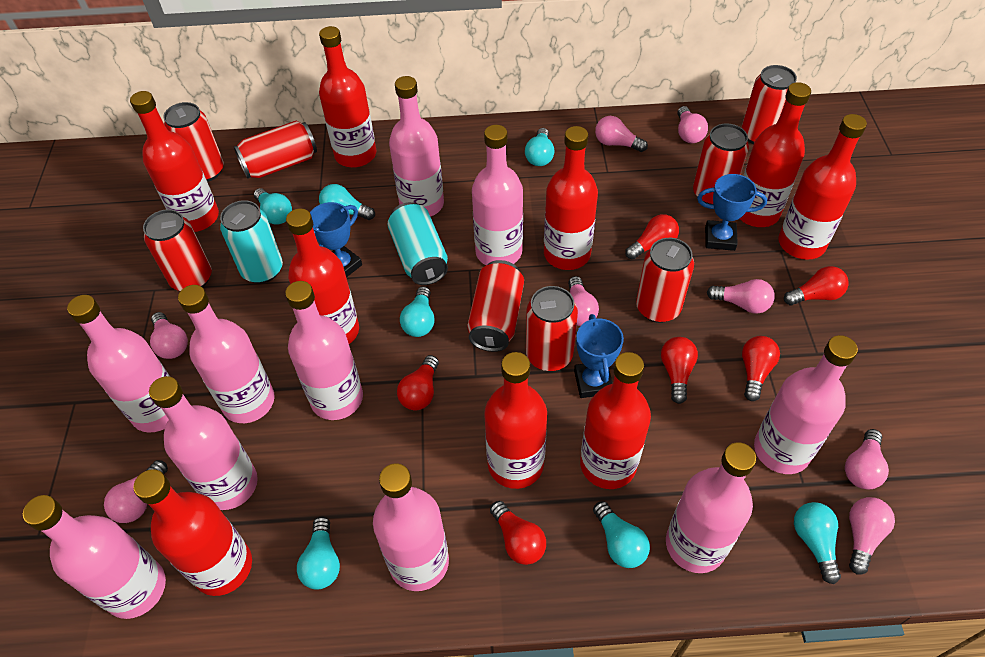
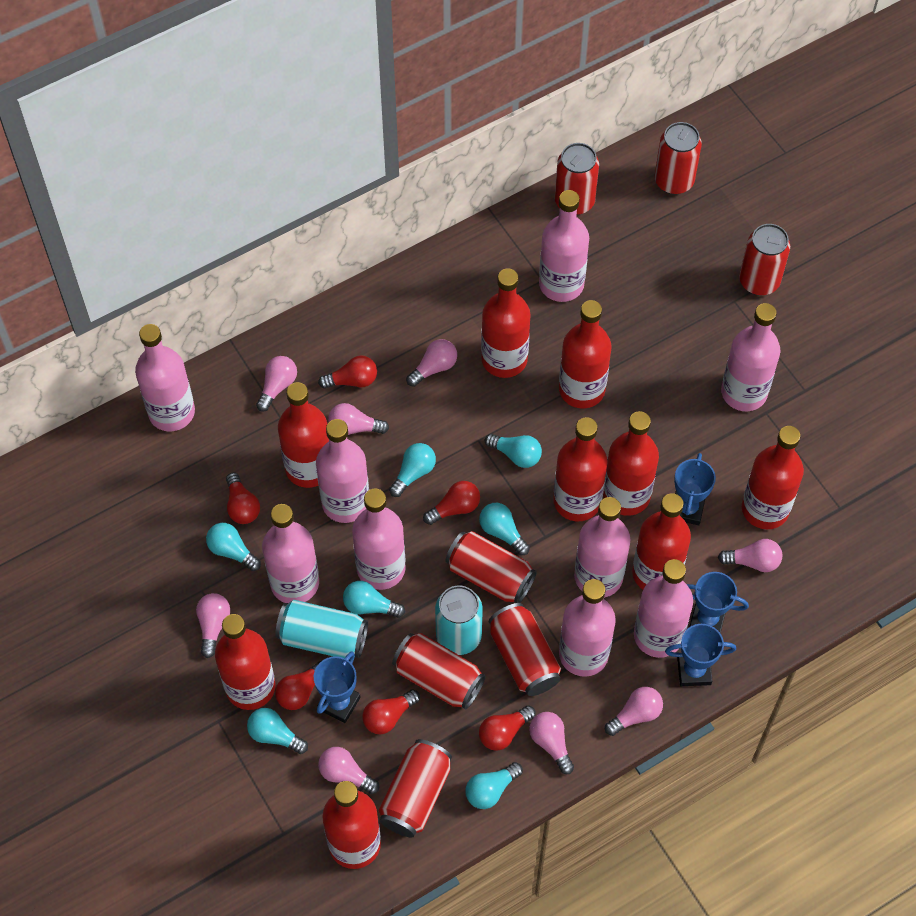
blue trophy: 3 -> 4
pink bottle: 10 -> 9
red can: 8 -> 7

